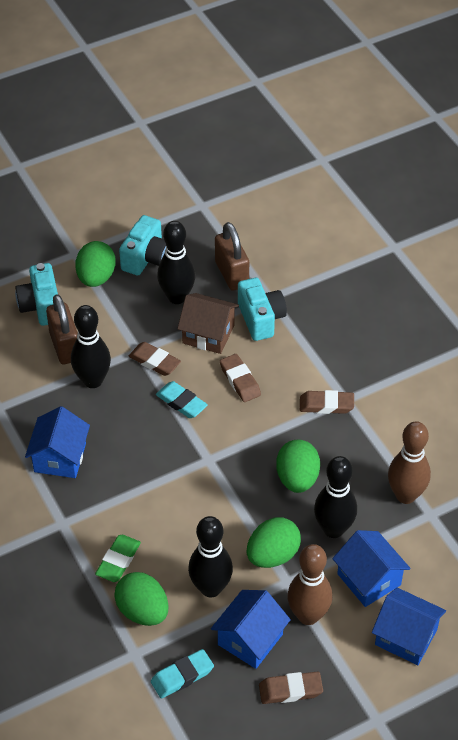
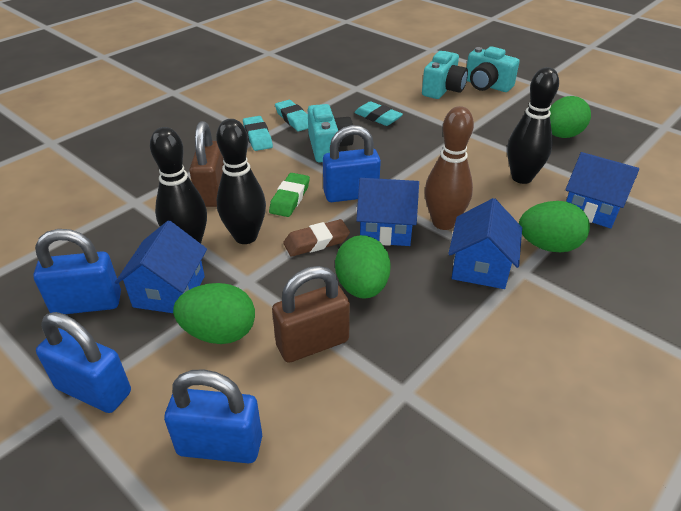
black bowling pin: 4 -> 3
blue padlock: 0 -> 4
brown bowling pin: 2 -> 1
brown eraser: 4 -> 1
brown house: 1 -> 0
turquoise eraser: 2 -> 3

